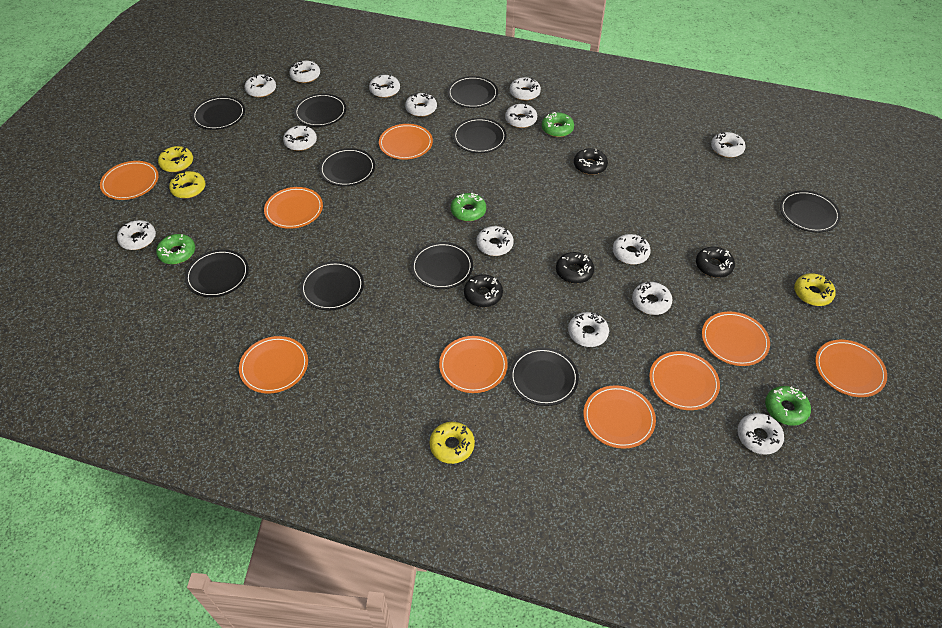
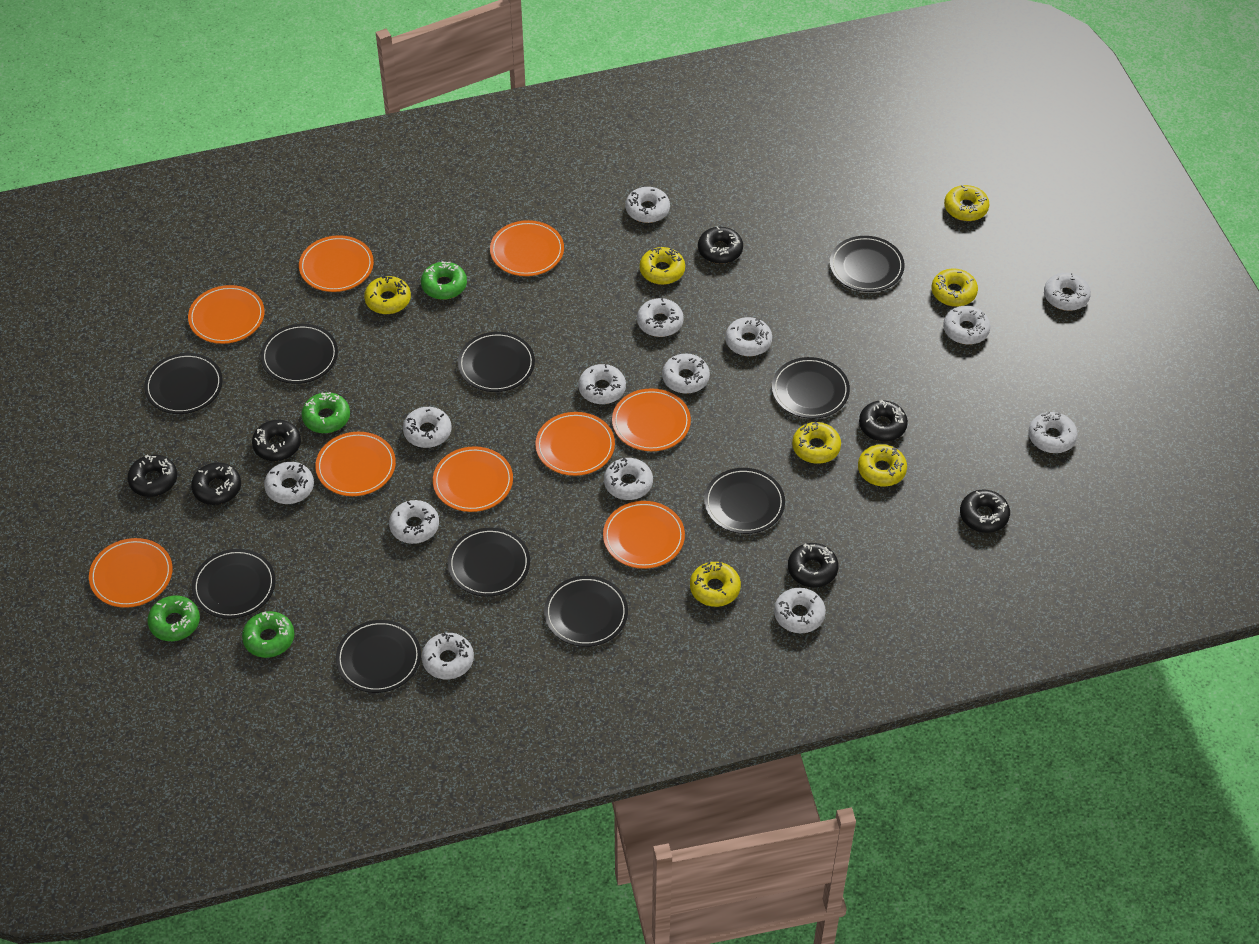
black donut: 4 -> 7
yellow donut: 4 -> 7

